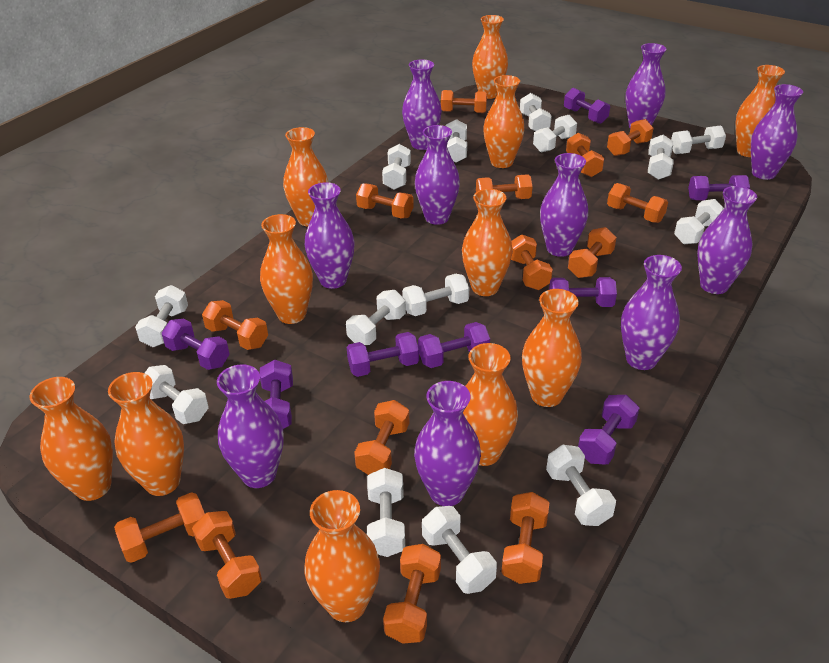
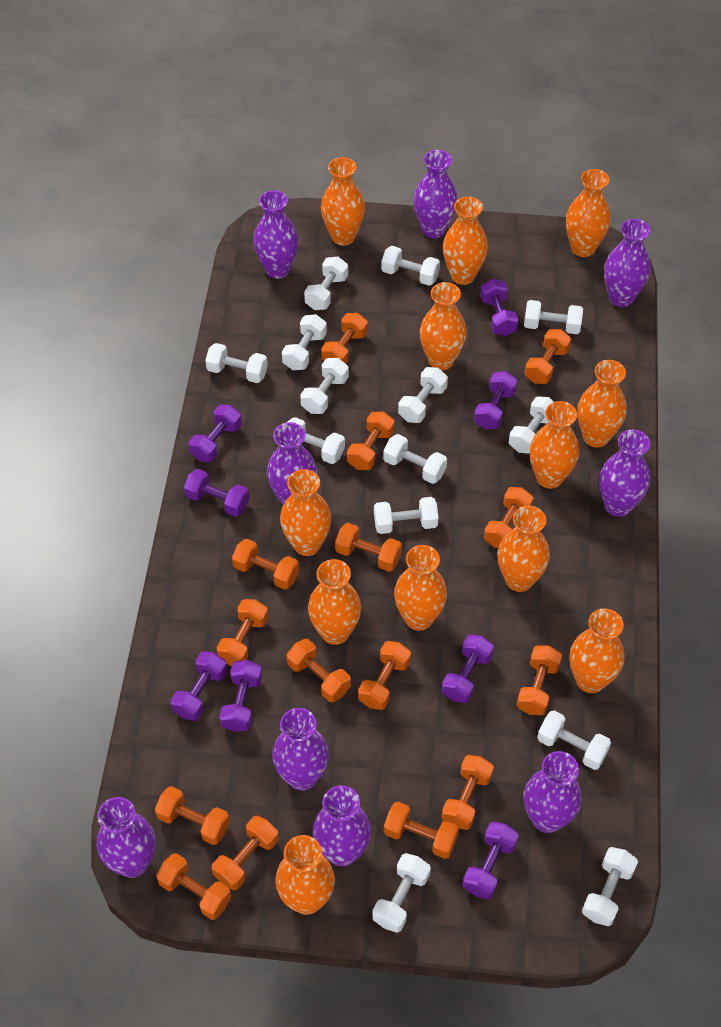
orange dumbbell: 14 -> 15
orange vase: 11 -> 12
purple vase: 10 -> 9

